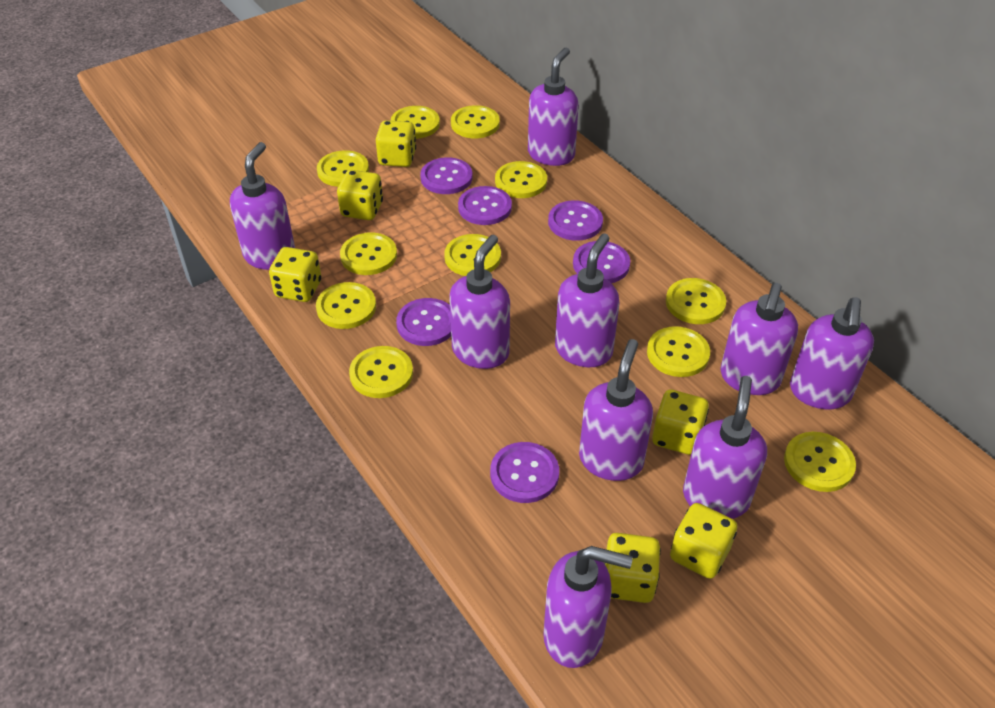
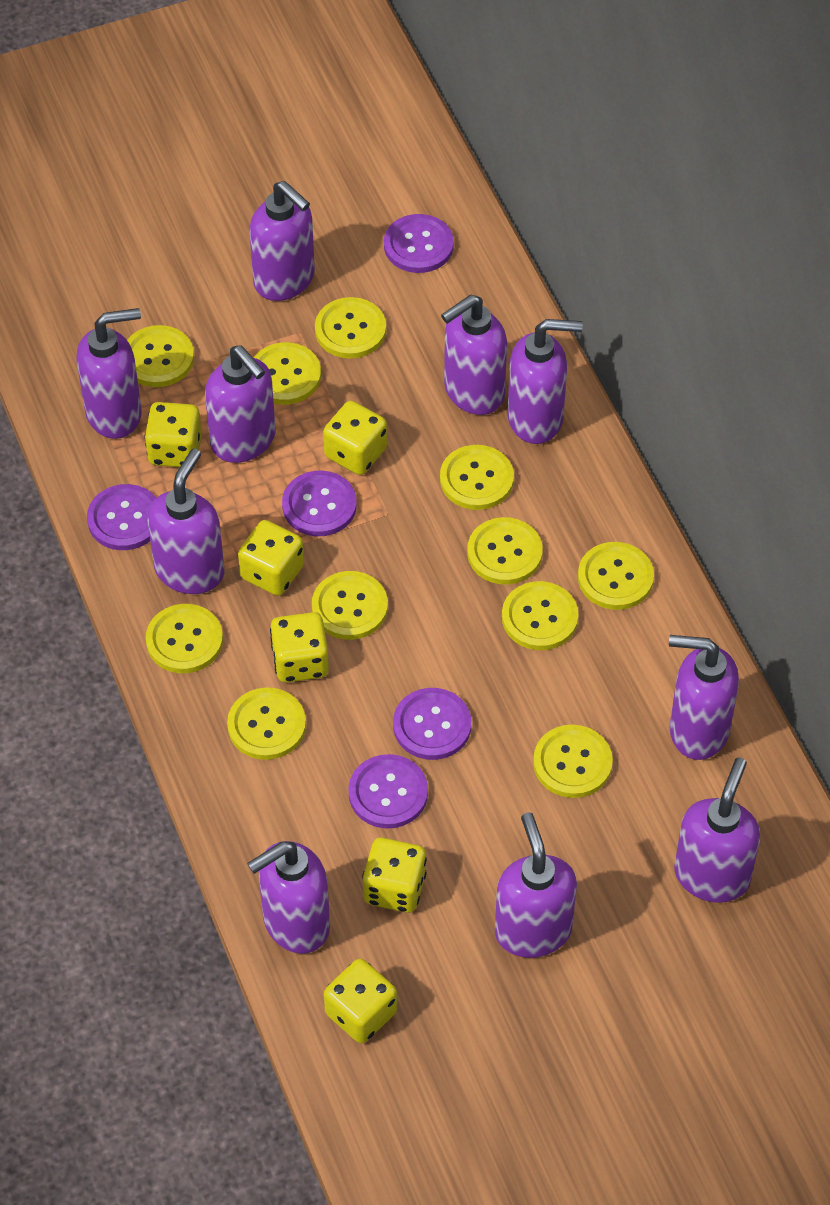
purple button: 6 -> 5
purple soap dispenser: 9 -> 10

